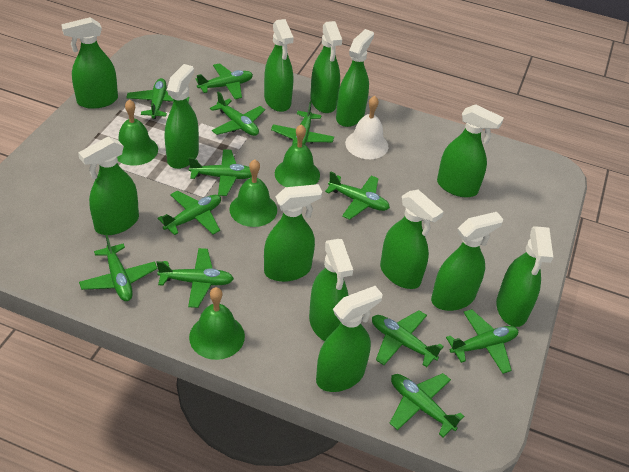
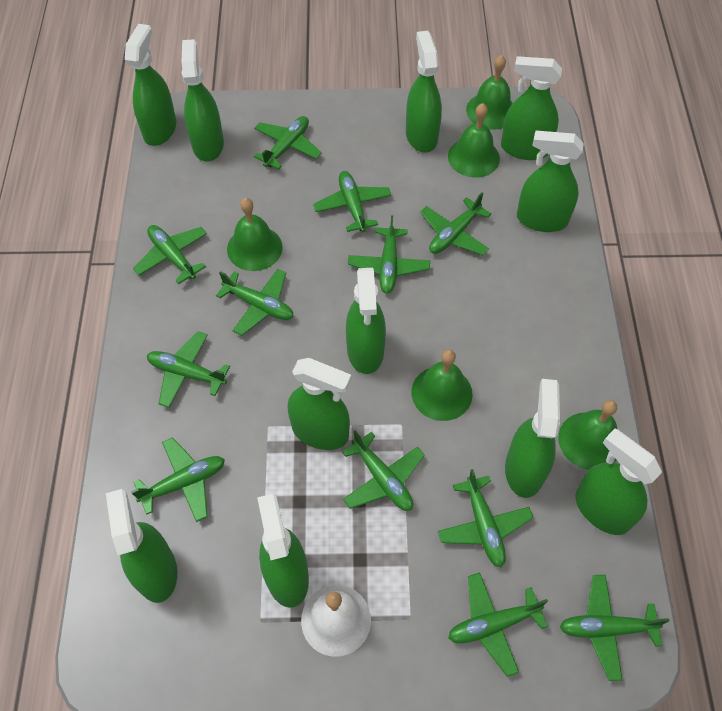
green bell: 4 -> 5
green spray bottle: 13 -> 11

